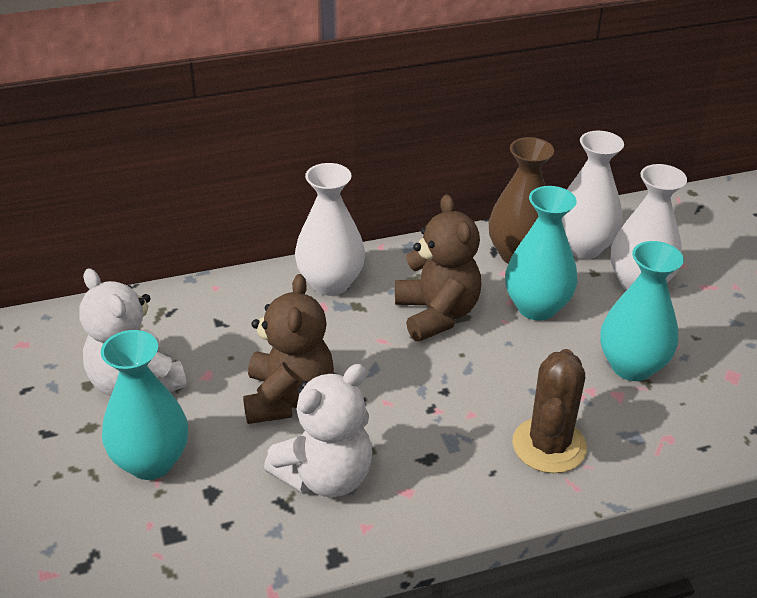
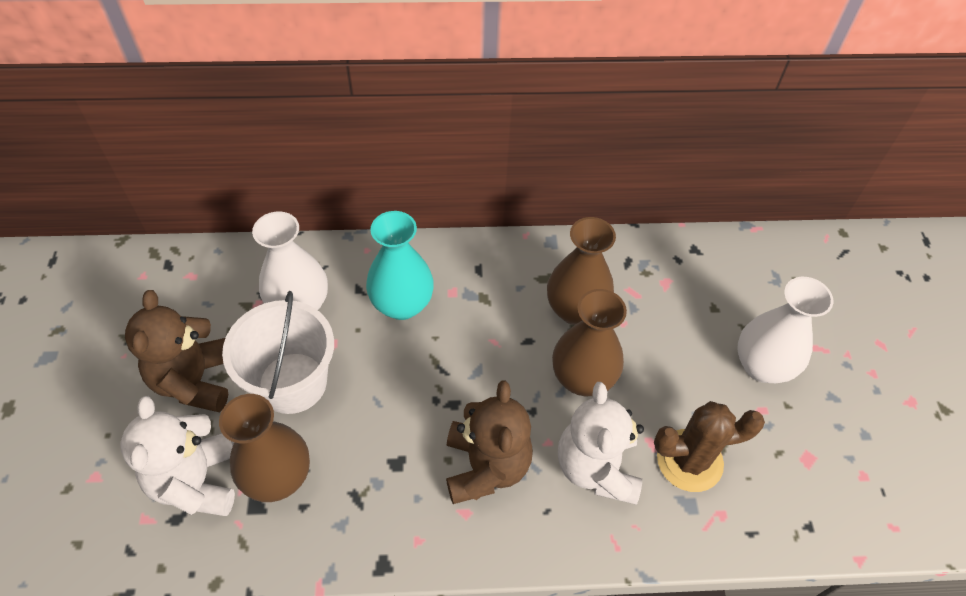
brown vase: 1 -> 3
turquoise vase: 3 -> 1
white bucket: 0 -> 1
white vase: 3 -> 2

